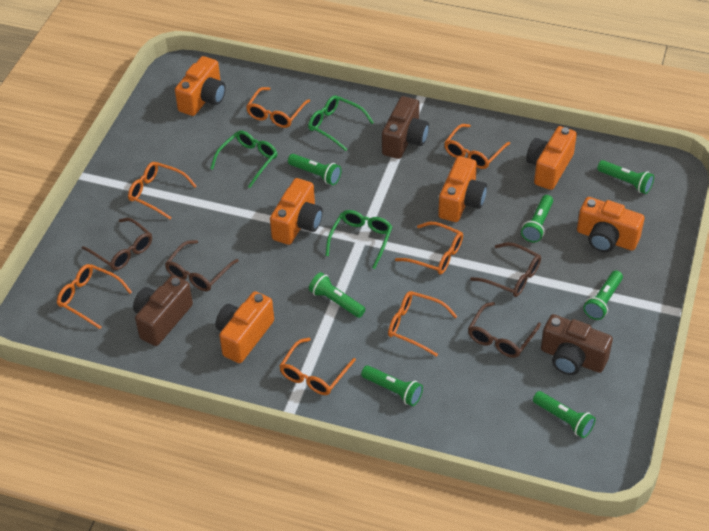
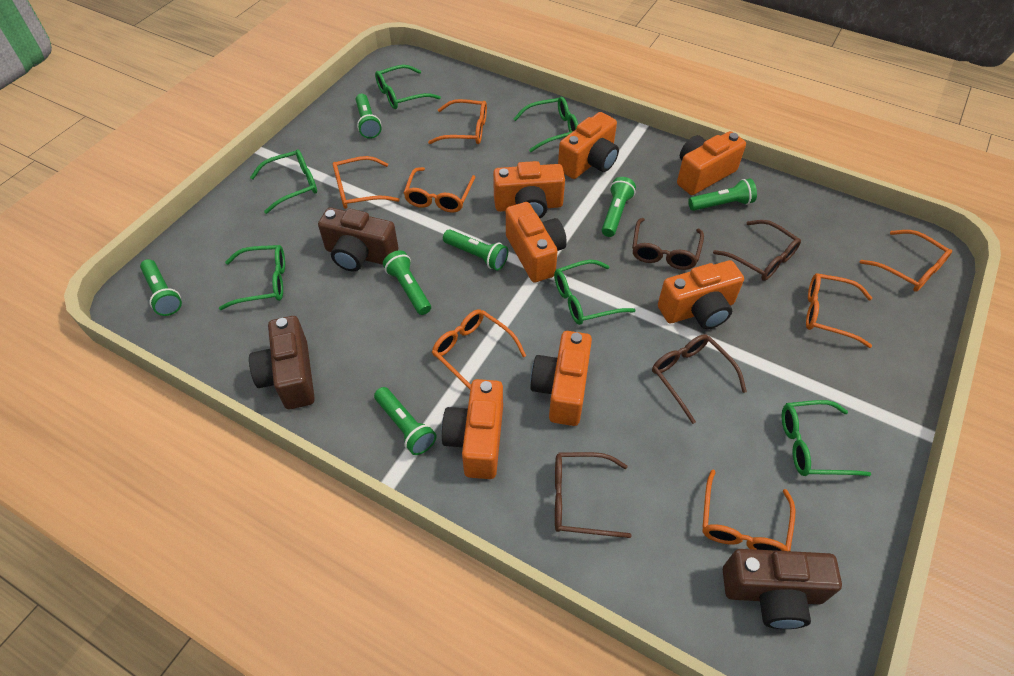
green glasses: 3 -> 6
orange camera: 6 -> 7

